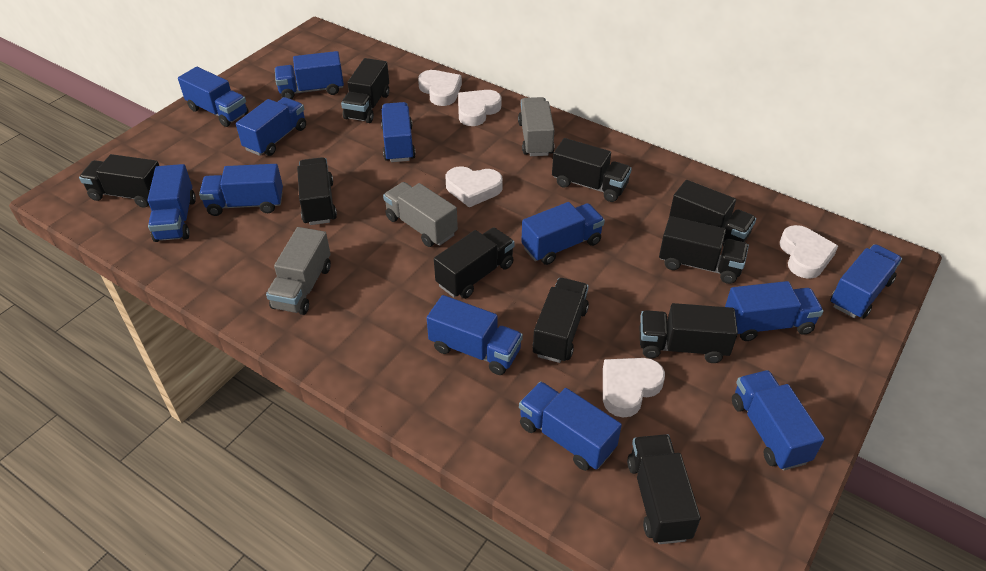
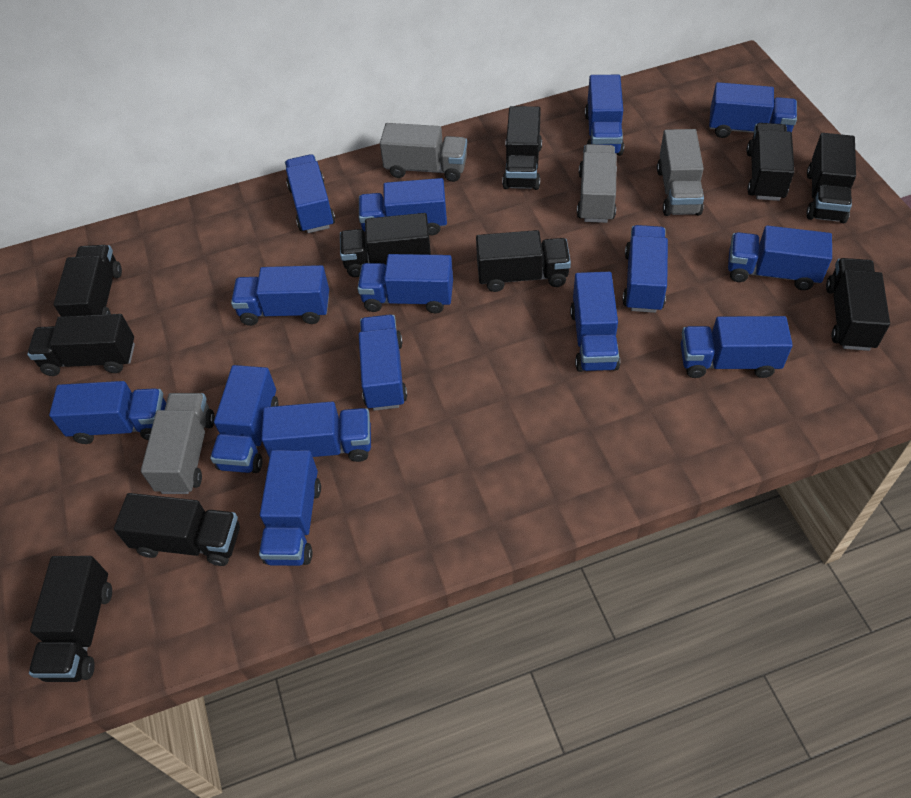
blue truck: 12 -> 15
grey truck: 3 -> 4
white heart: 5 -> 0

